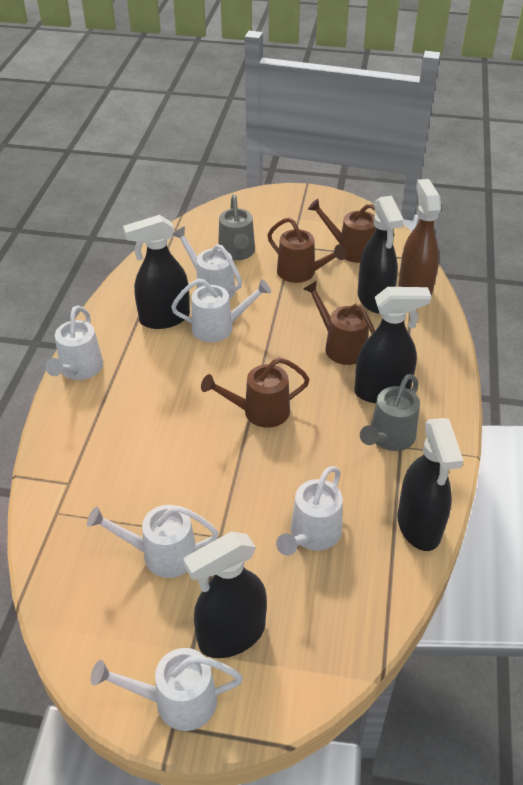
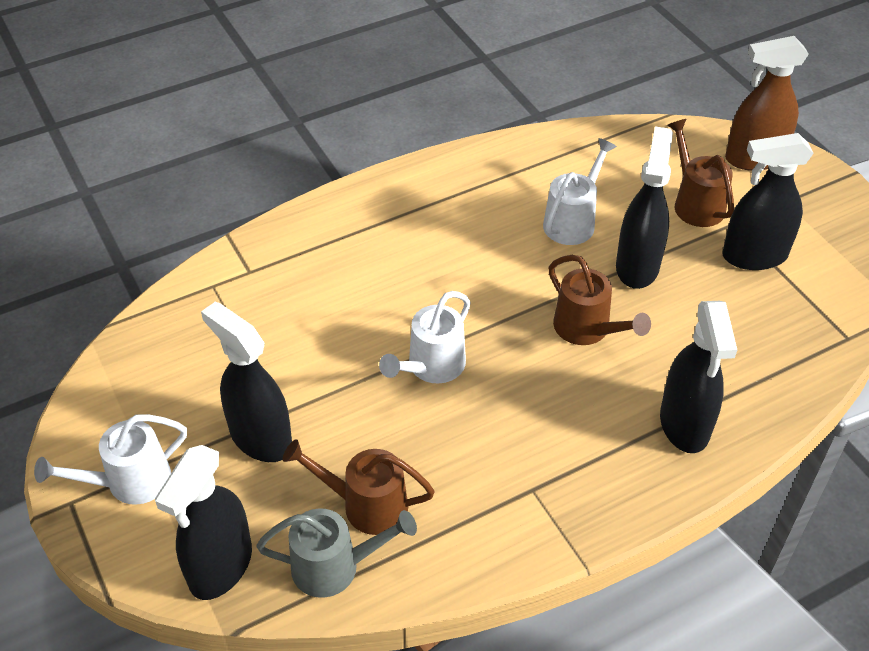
brown watering can: 4 -> 3
grey watering can: 2 -> 1
white watering can: 6 -> 3

